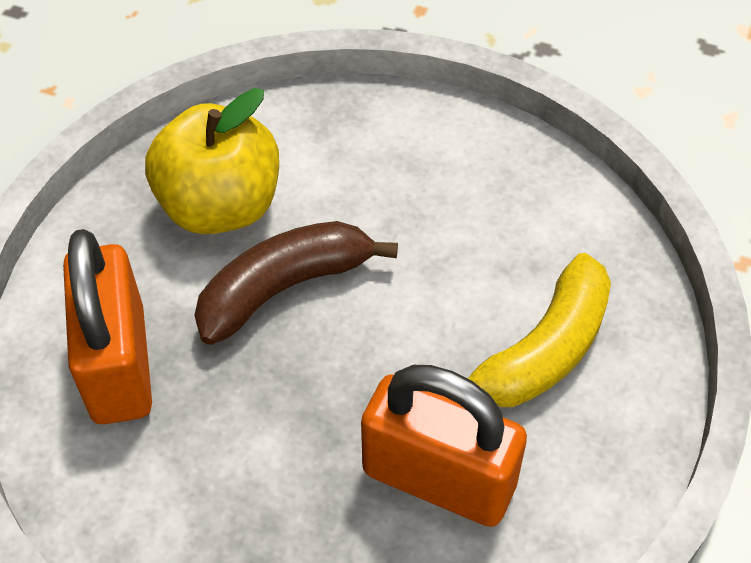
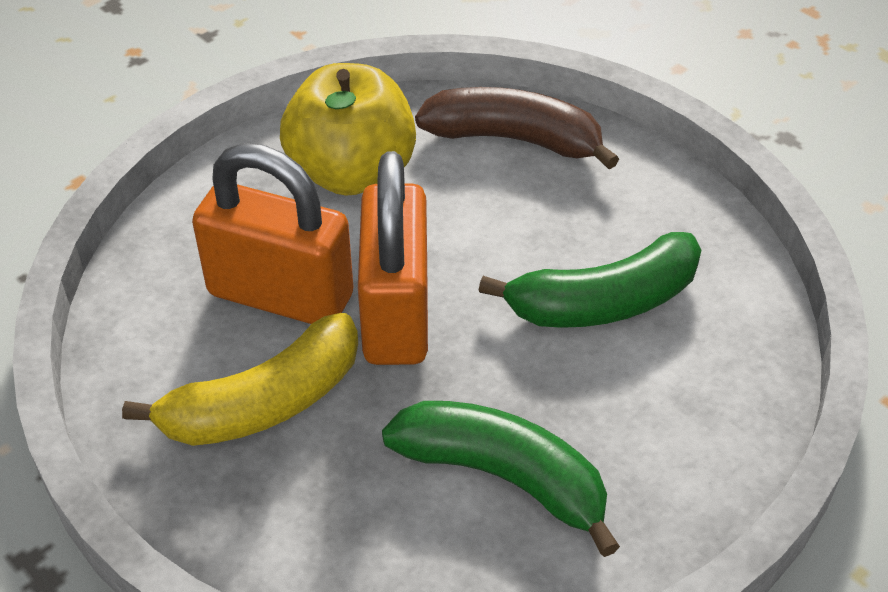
green banana: 0 -> 2

